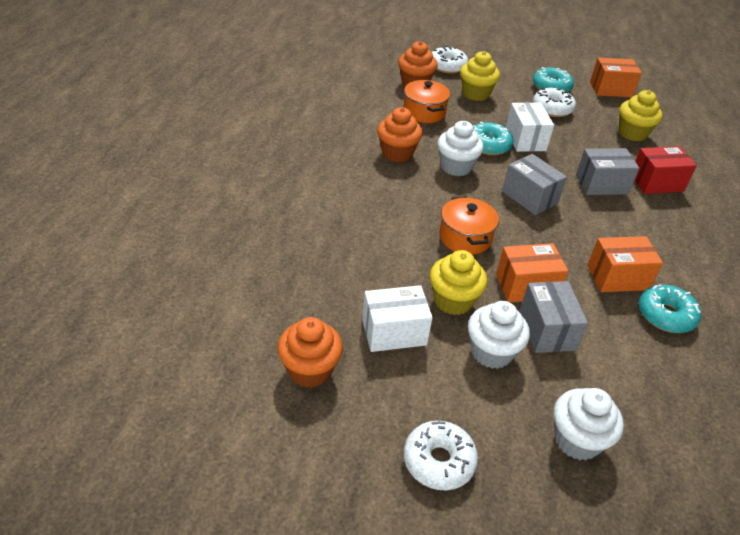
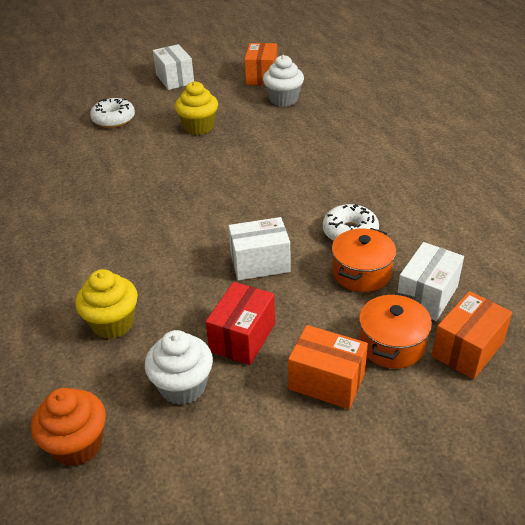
grey box: 3 -> 0
orange cupcake: 3 -> 1
turquoise donut: 3 -> 0
white box: 2 -> 3
white cupcake: 3 -> 2
white donut: 3 -> 2
yellow cupcake: 3 -> 2

